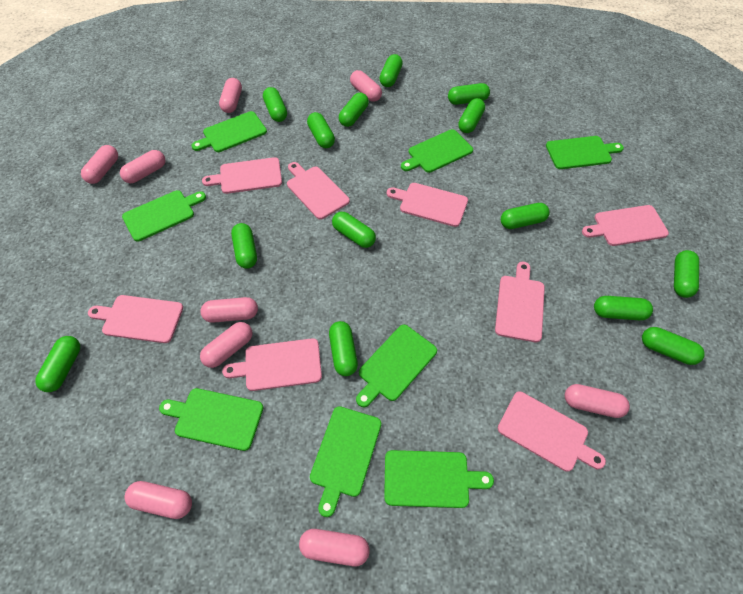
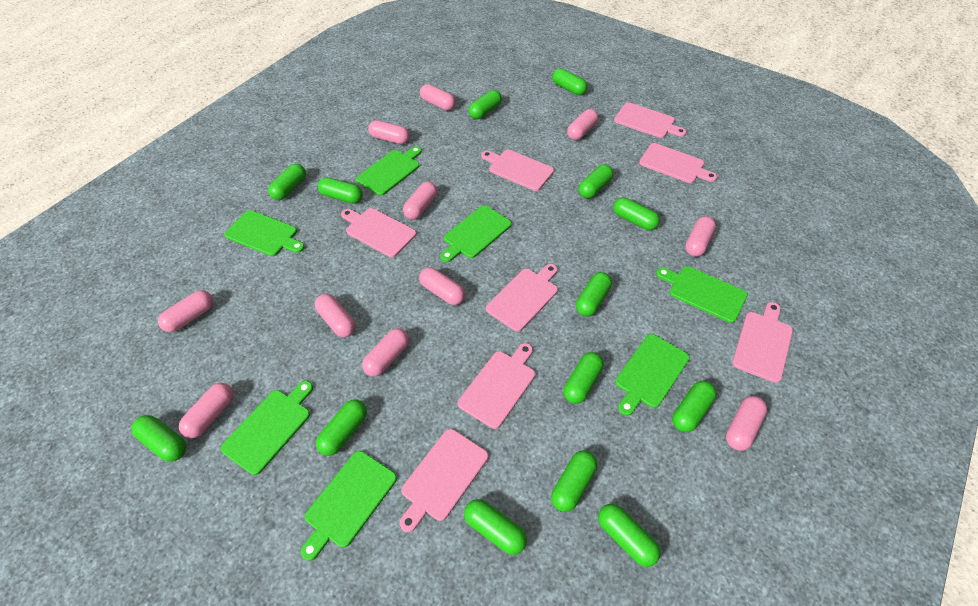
green cutting board: 8 -> 7
pink capsule: 9 -> 11

